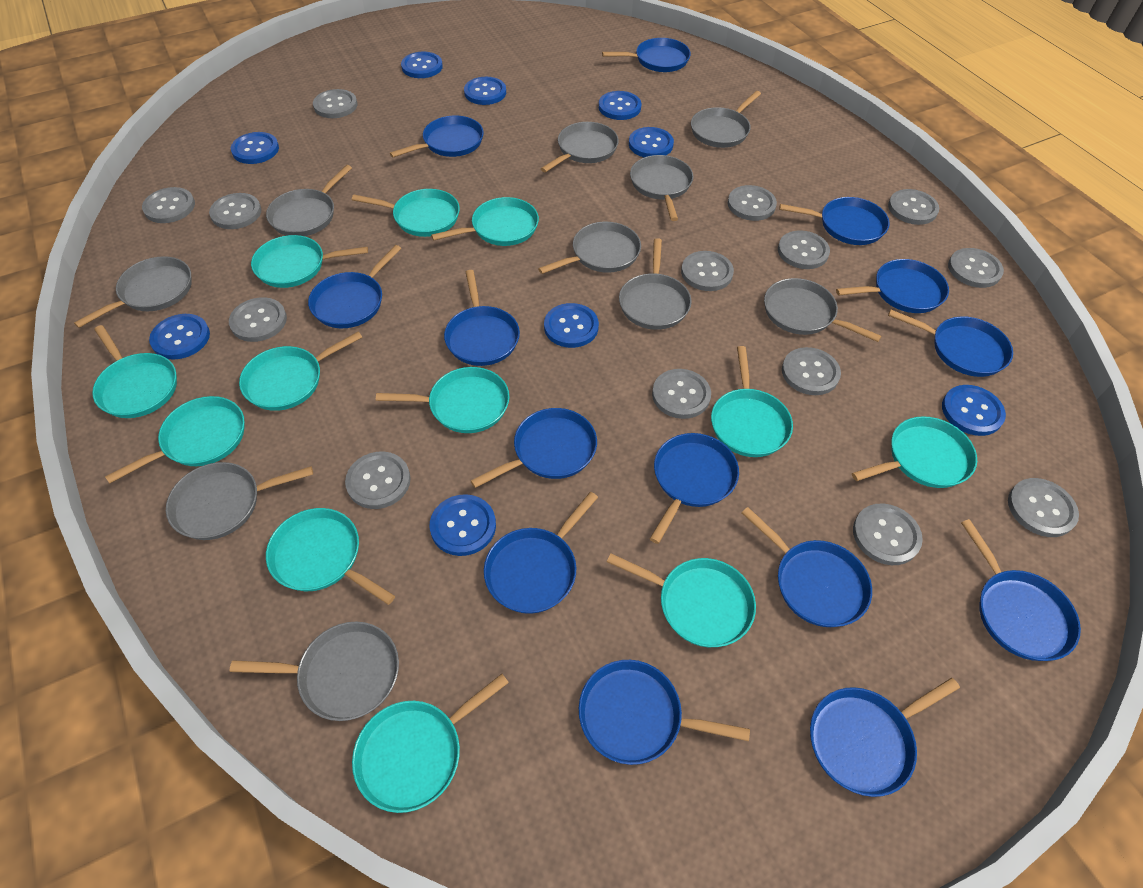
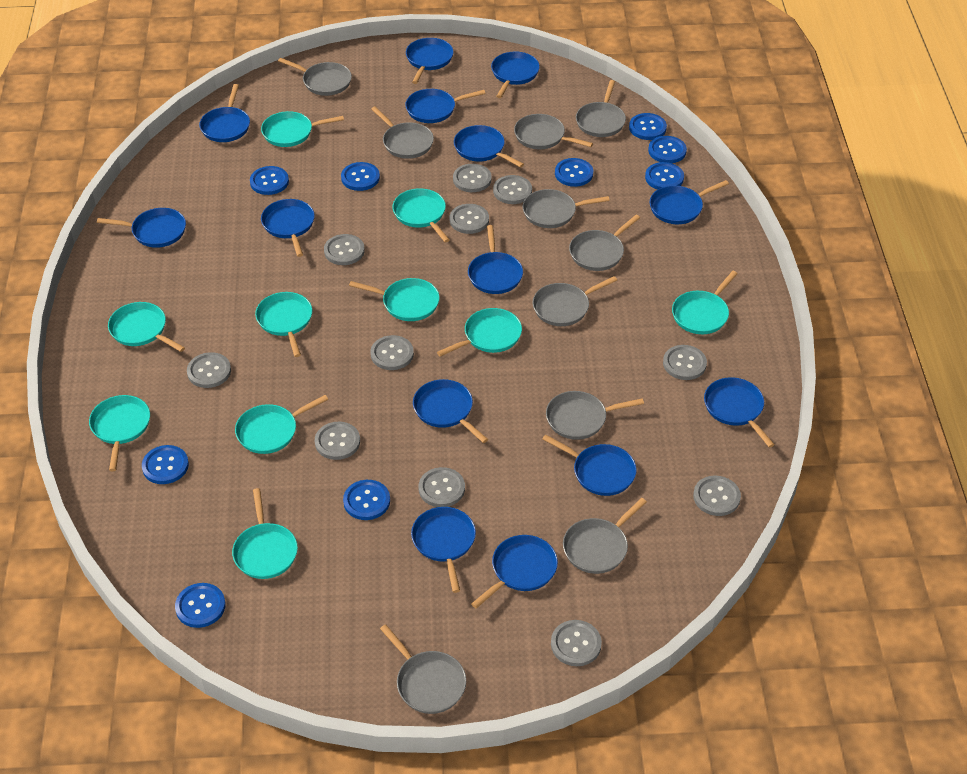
grey button: 14 -> 11
turquoise pan: 12 -> 10

